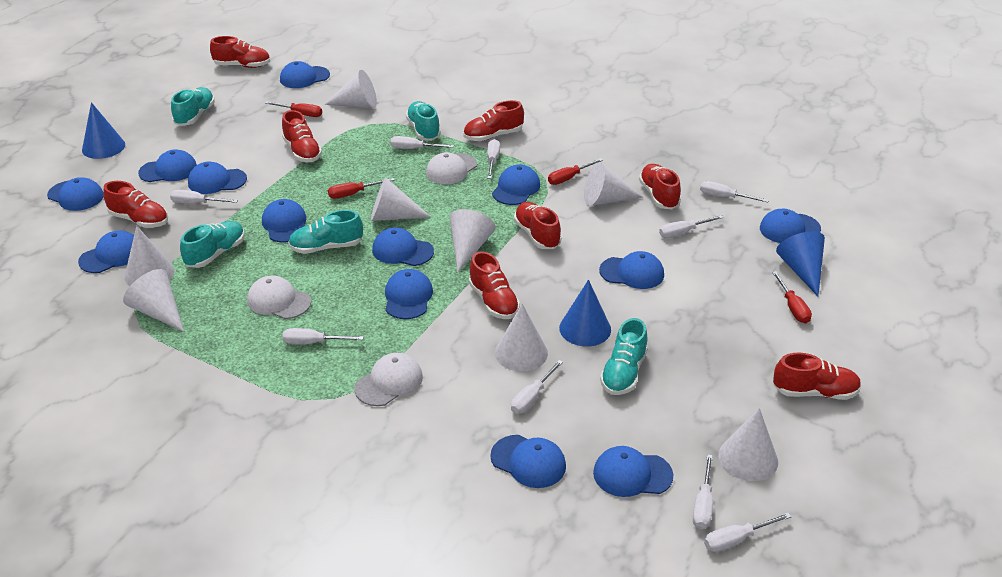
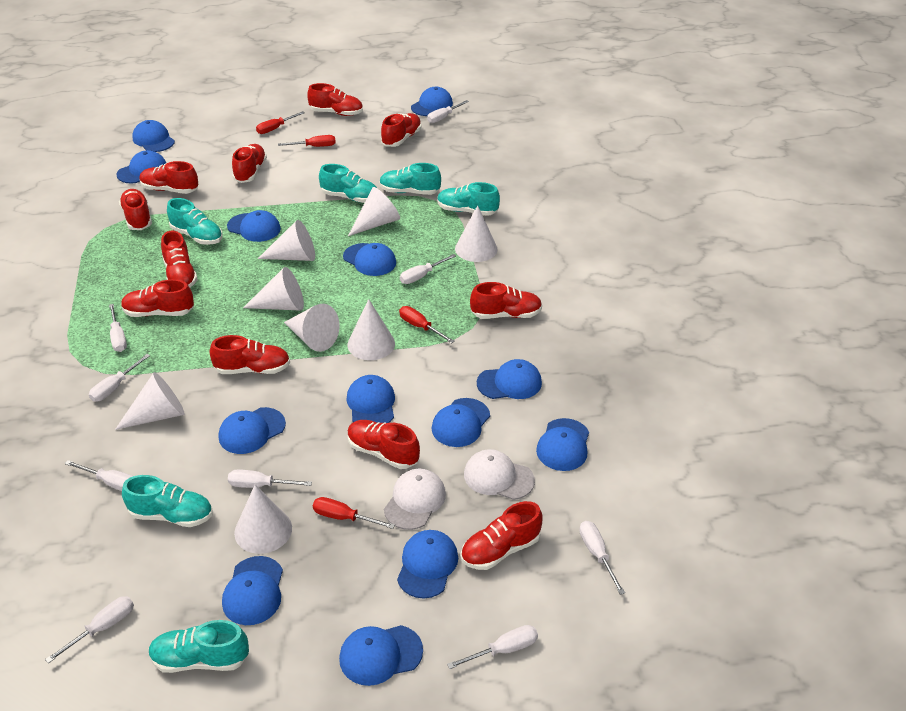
blue cone: 3 -> 0
red shoe: 8 -> 11
turquoise shoe: 5 -> 6
white cap: 3 -> 2

